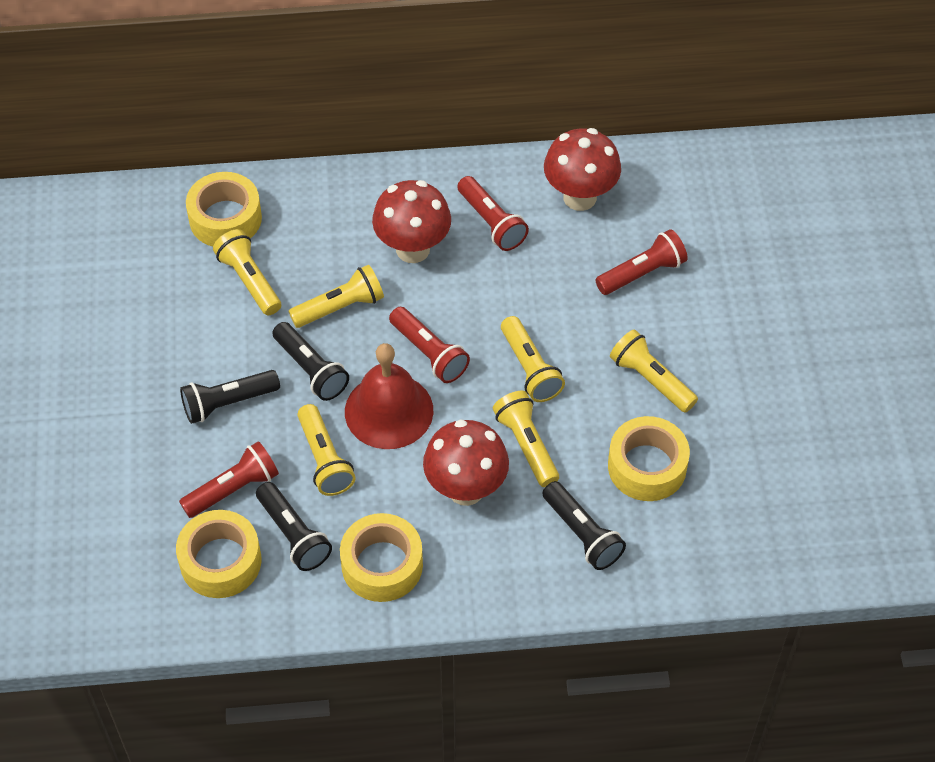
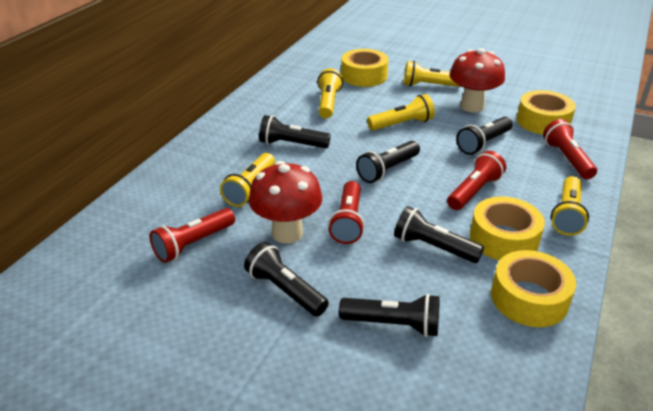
black flashlight: 4 -> 6
red bell: 1 -> 0
red mushroom: 3 -> 2
yellow flashlight: 6 -> 5

